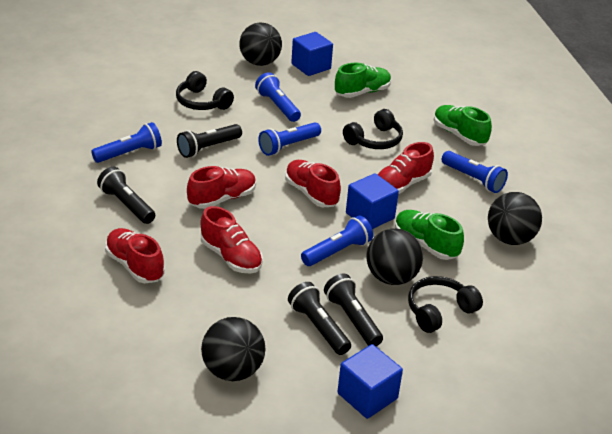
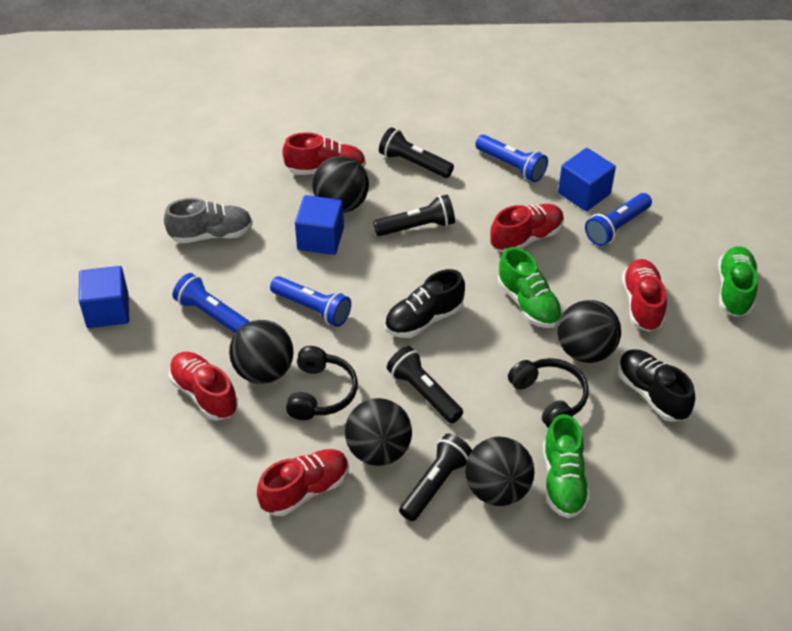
black ball: 4 -> 5
black headphones: 3 -> 2
black shoe: 0 -> 2
blue flashlight: 5 -> 4
grey shoe: 0 -> 1

